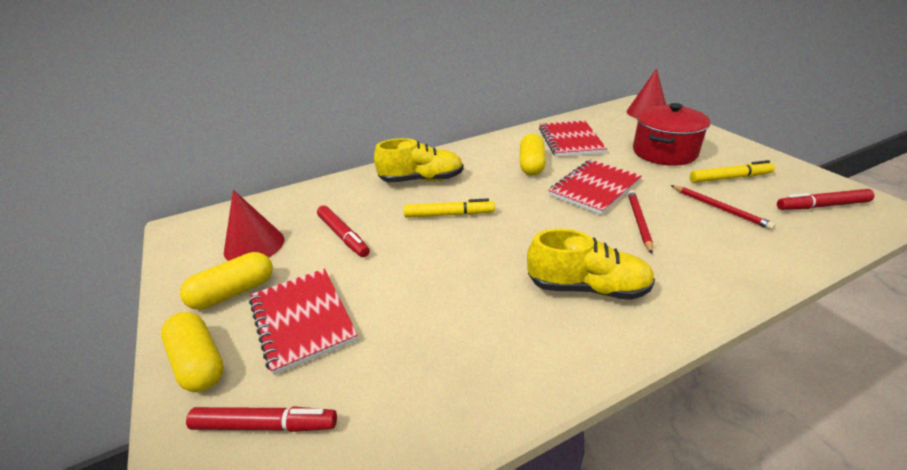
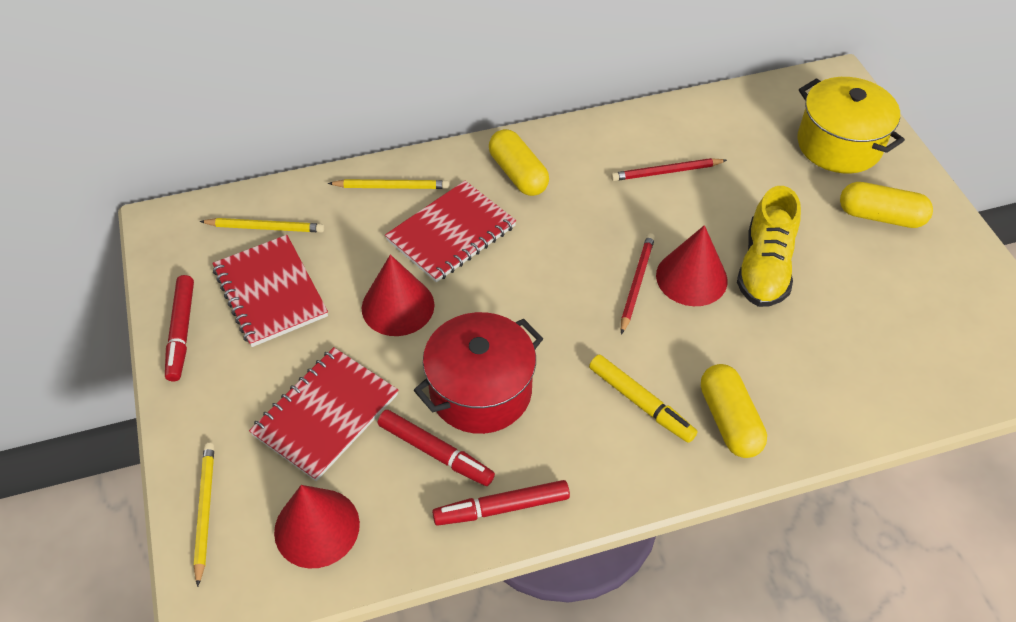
red cone: 2 -> 3
yellow marker: 2 -> 1
yellow pencil: 0 -> 3
yellow pot: 0 -> 1
yellow shoe: 2 -> 1

